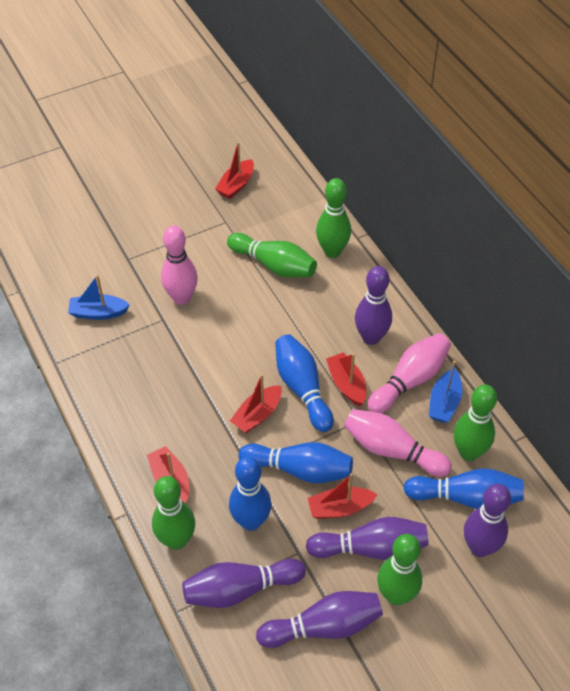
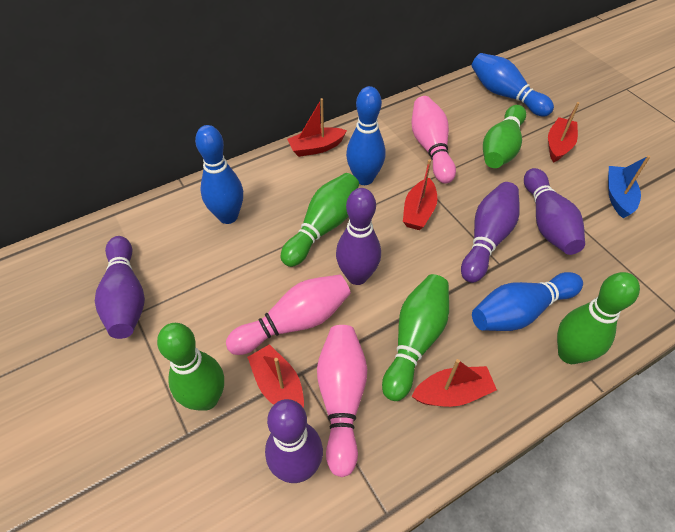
blue boat: 2 -> 1

